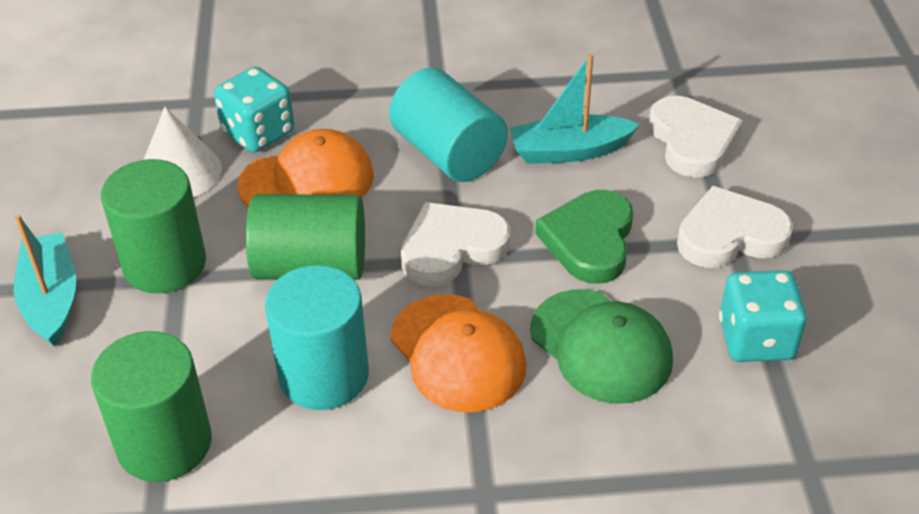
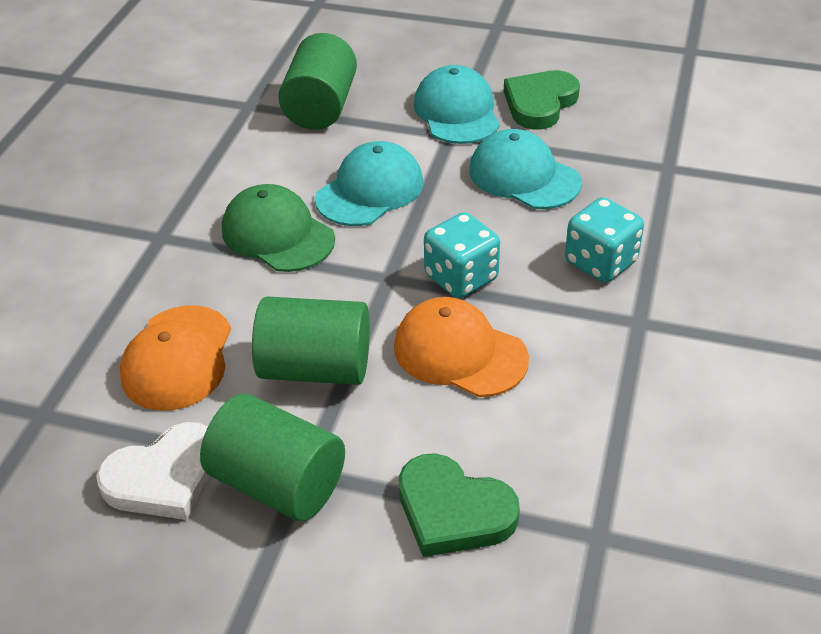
green heart: 1 -> 2
turquoise boat: 2 -> 0
turquoise cap: 0 -> 3
turquoise cylinder: 2 -> 0
white cone: 1 -> 0
white heart: 3 -> 1

